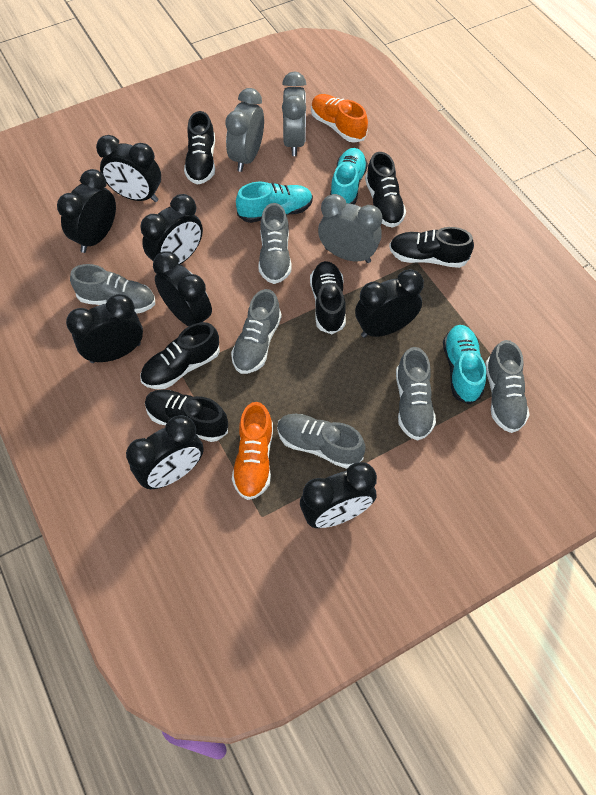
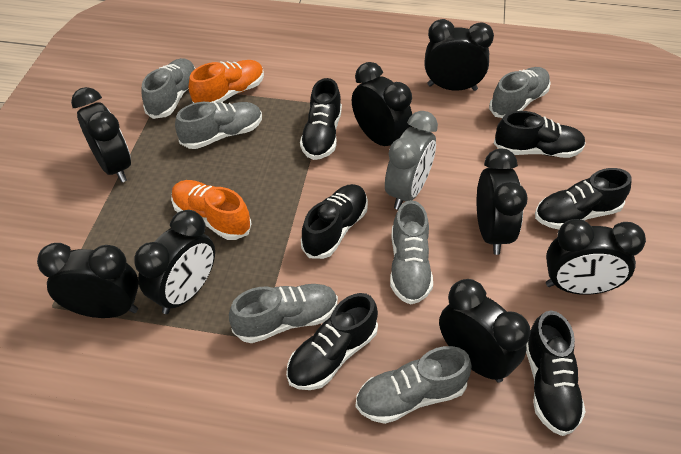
grey clock: 3 -> 1
turquoise shoe: 3 -> 0

